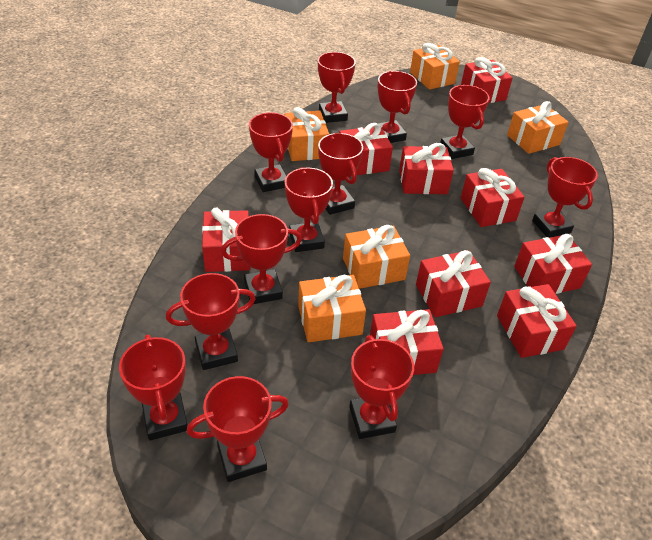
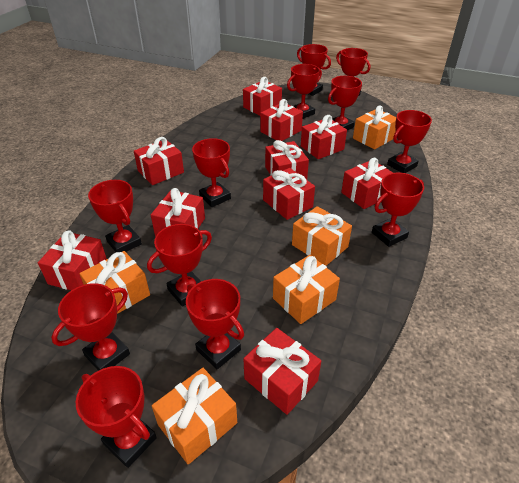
red gift: 9 -> 10

